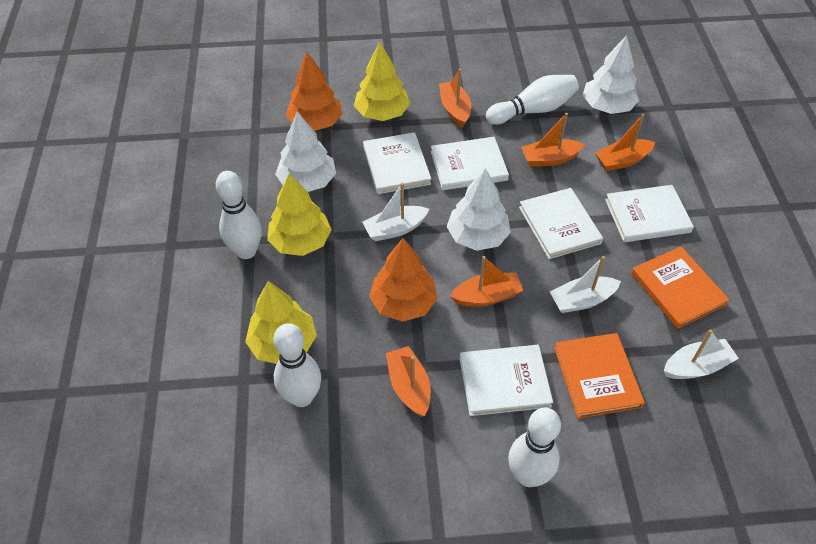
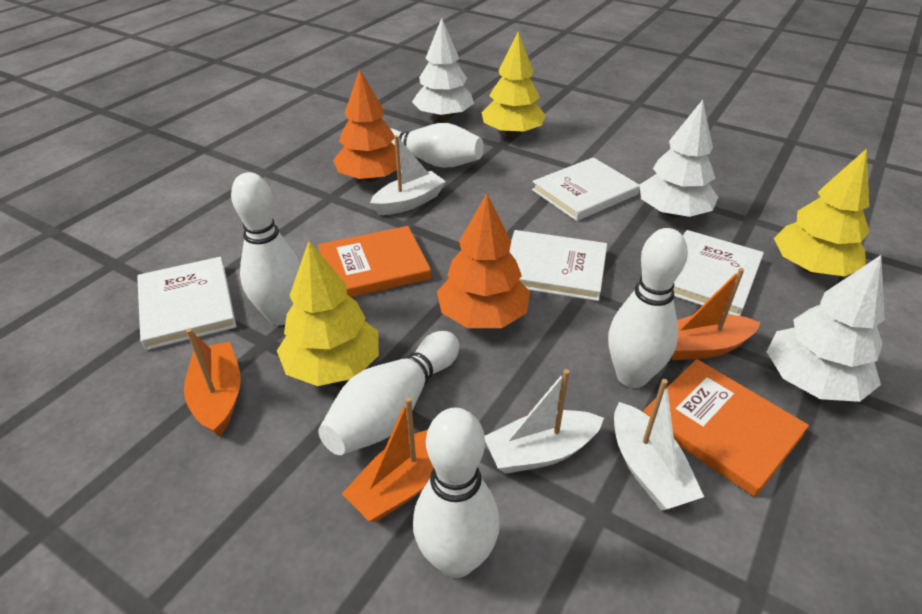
orange boat: 5 -> 3
white book: 5 -> 4
white bowling pin: 4 -> 5

